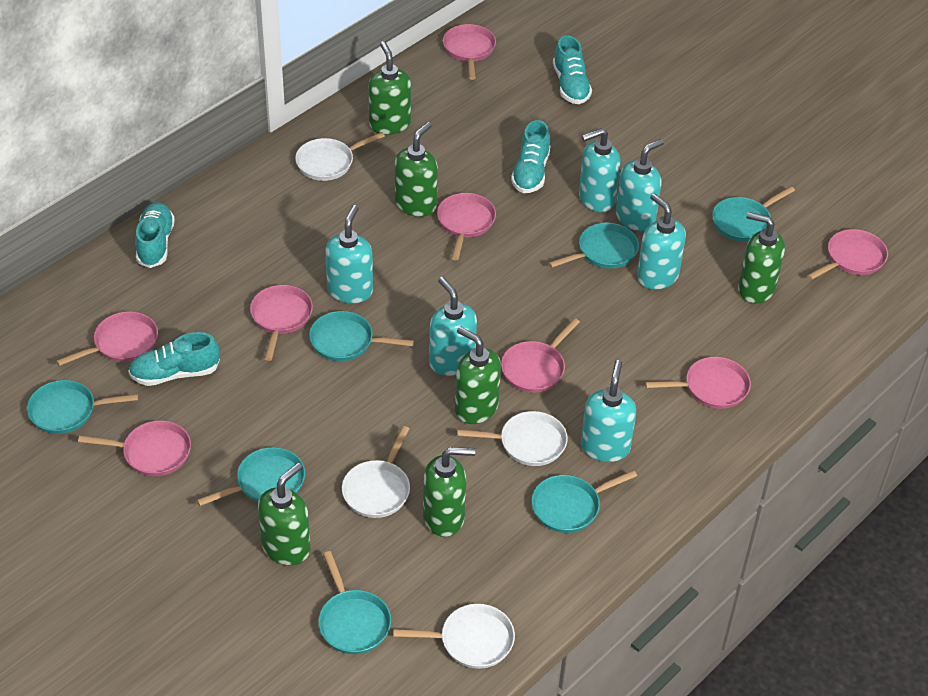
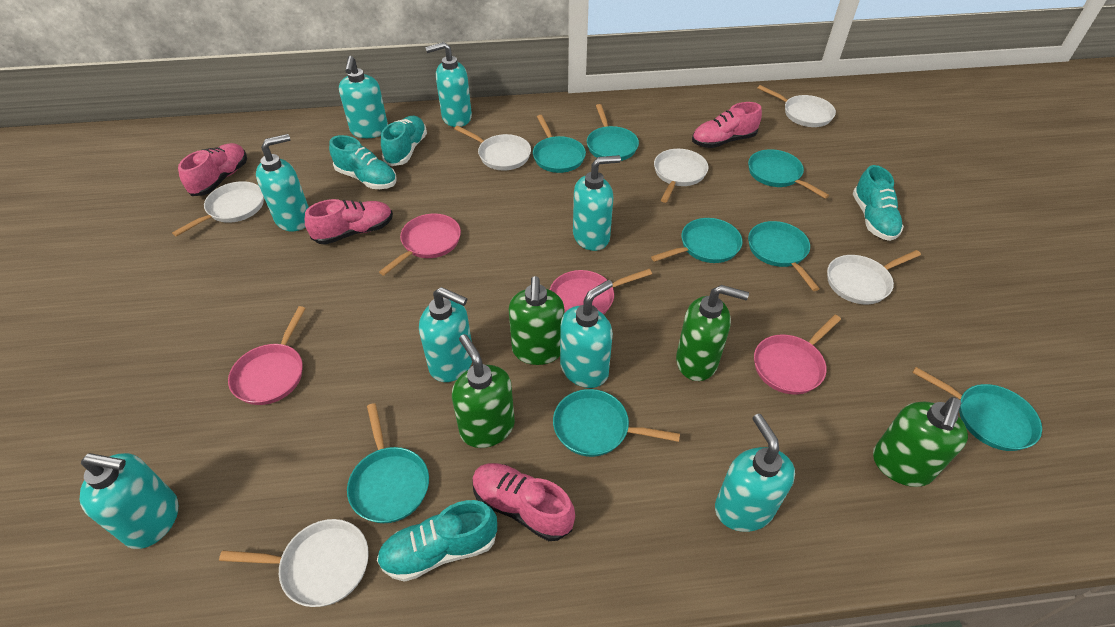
green soap dispenser: 6 -> 4
pink pan: 8 -> 4
pink shoe: 0 -> 4
turquoise pan: 7 -> 8
turquoise soap dispenser: 6 -> 8
white pan: 4 -> 6

